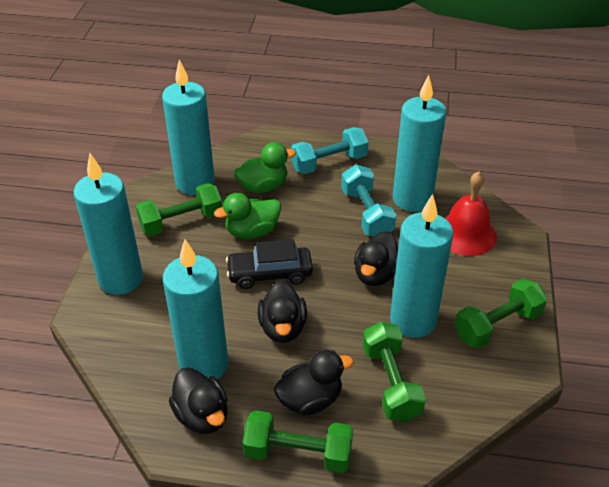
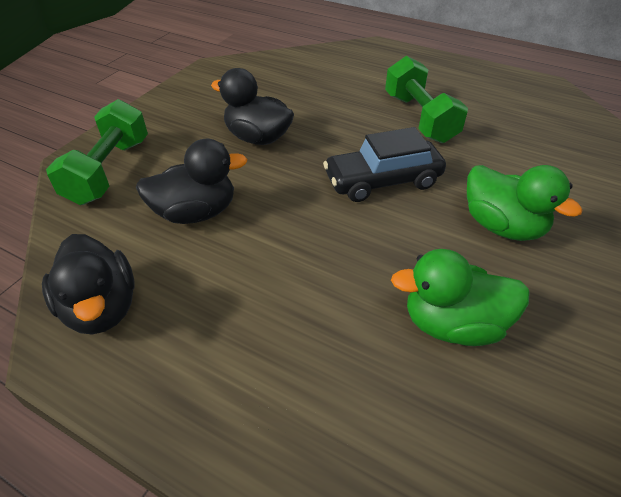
black duck: 4 -> 3
green dumbbell: 4 -> 2
red bell: 1 -> 0
turquoise candle: 5 -> 0
turquoise dumbbell: 2 -> 0

